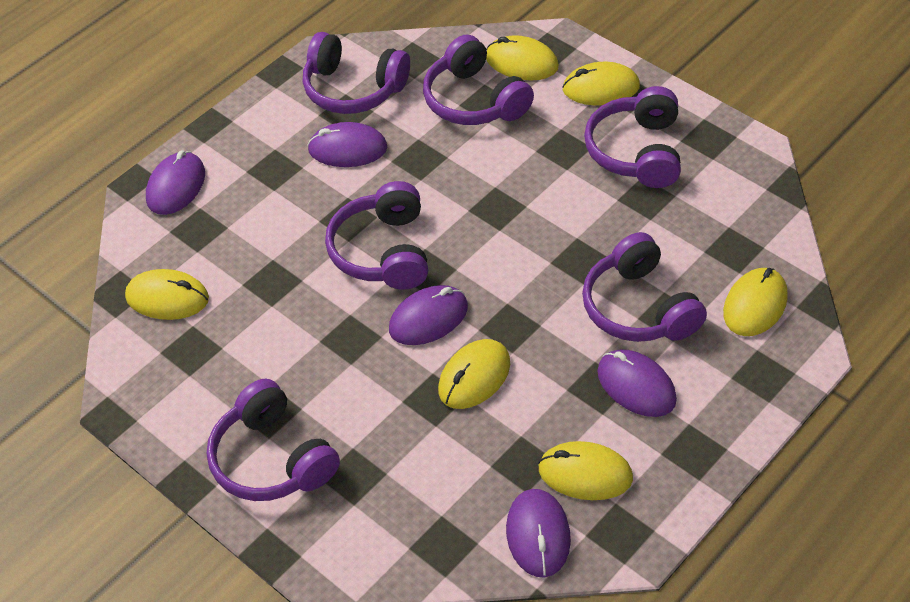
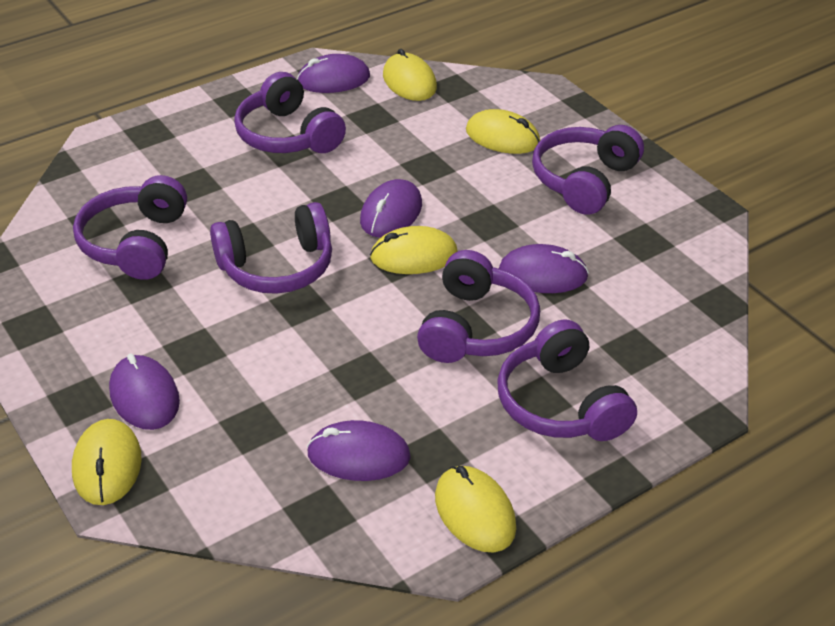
yellow mouse: 6 -> 5

